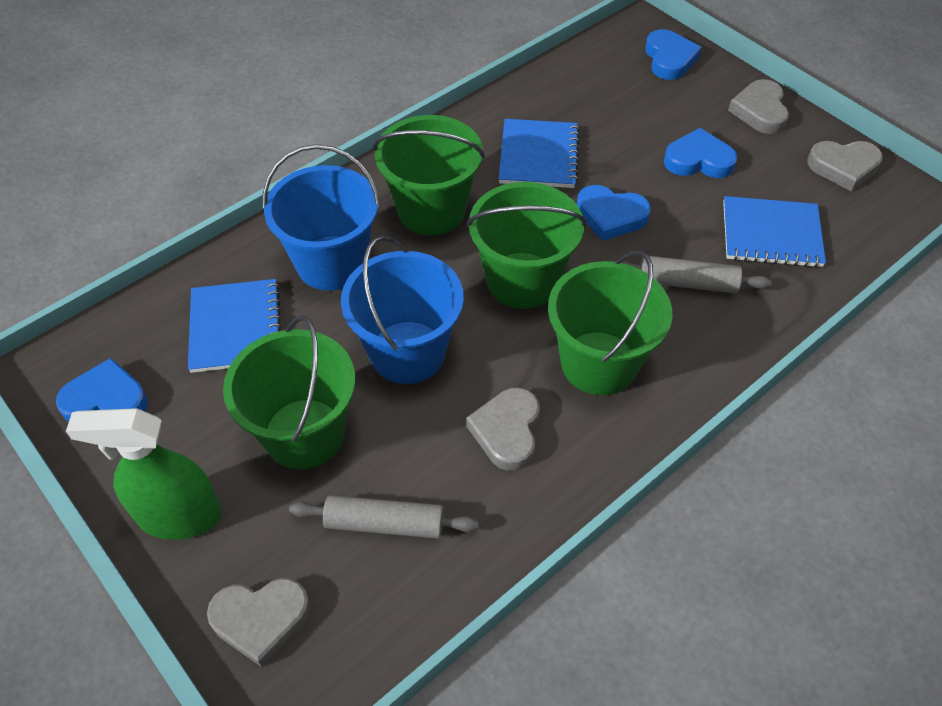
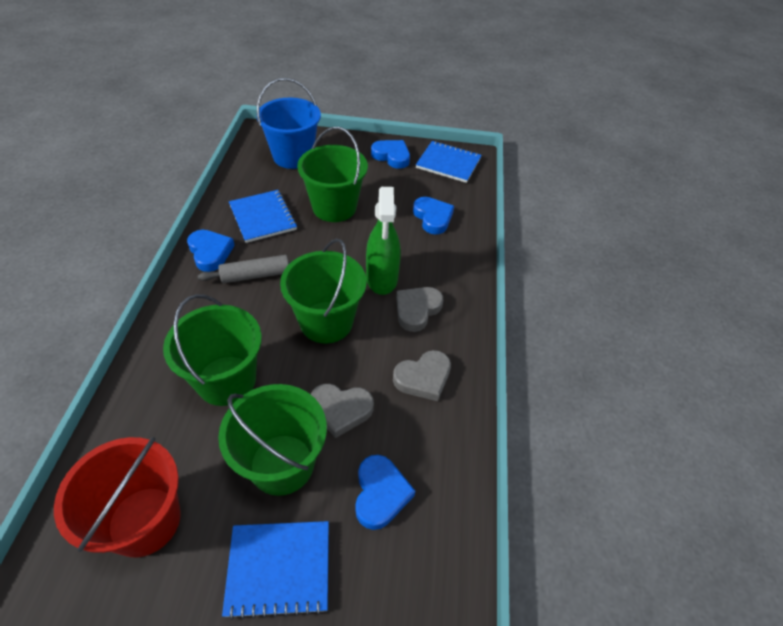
blue bucket: 2 -> 1
grey heart: 4 -> 3
grey rolling pin: 2 -> 1
red bucket: 0 -> 1

